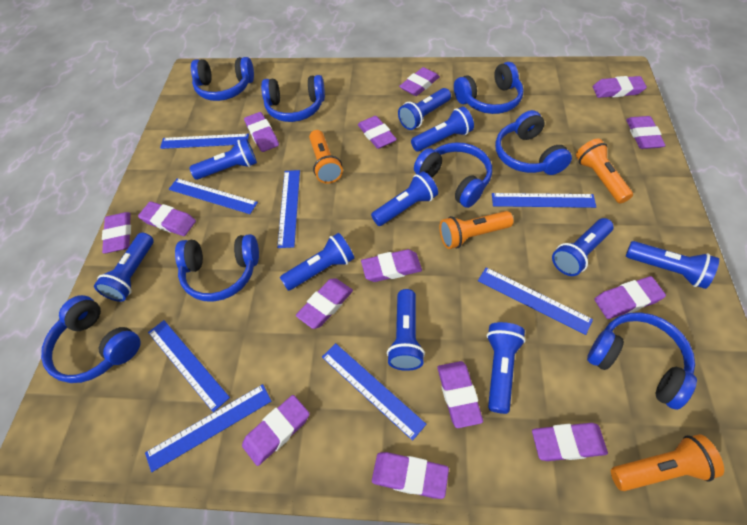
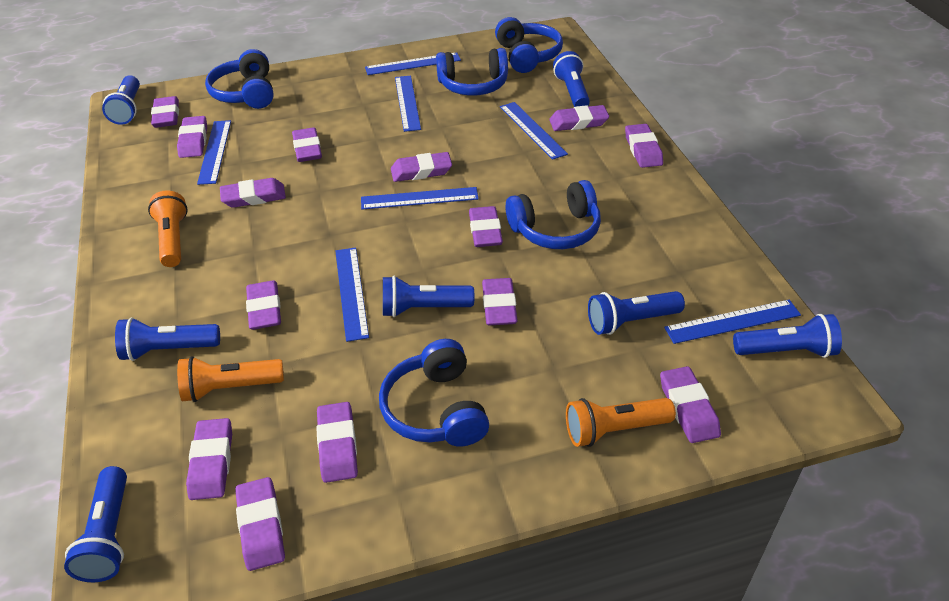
blue flashlight: 10 -> 7
blue headphones: 8 -> 5
blue ruler: 8 -> 7
orange flashlight: 4 -> 3

